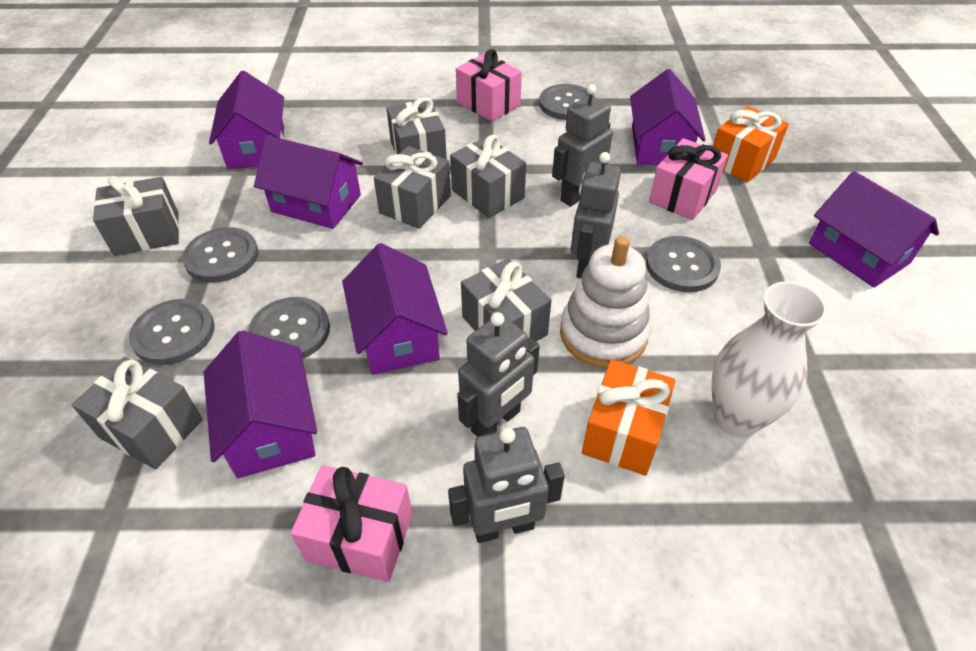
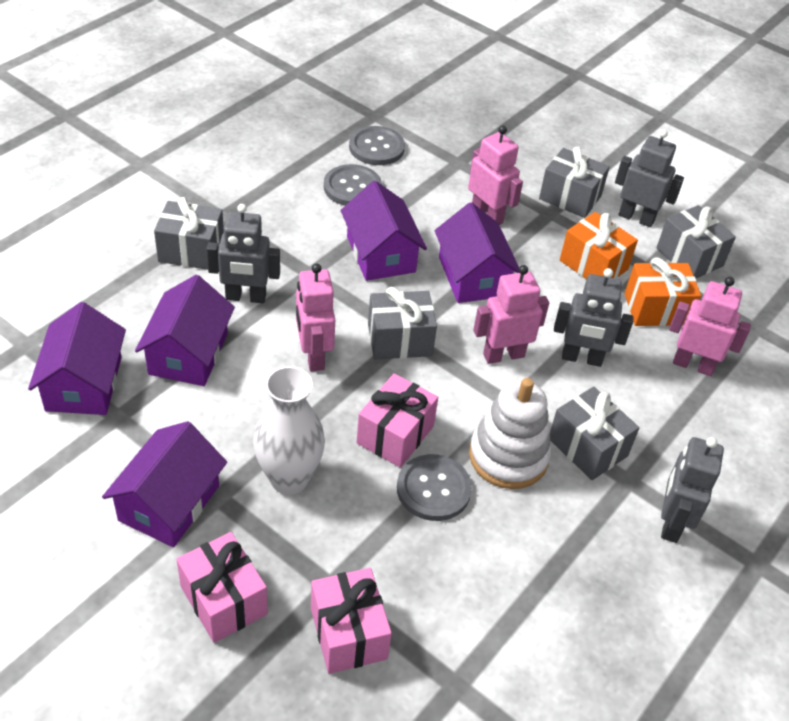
grey button: 5 -> 3
grey gift: 6 -> 5
pink robot: 0 -> 4
purple house: 6 -> 5

